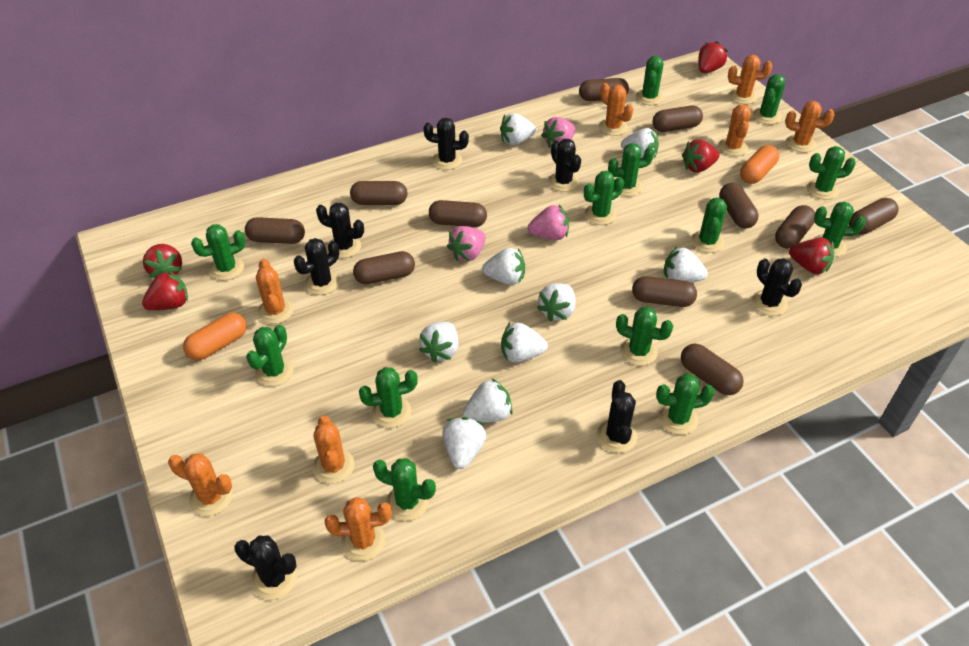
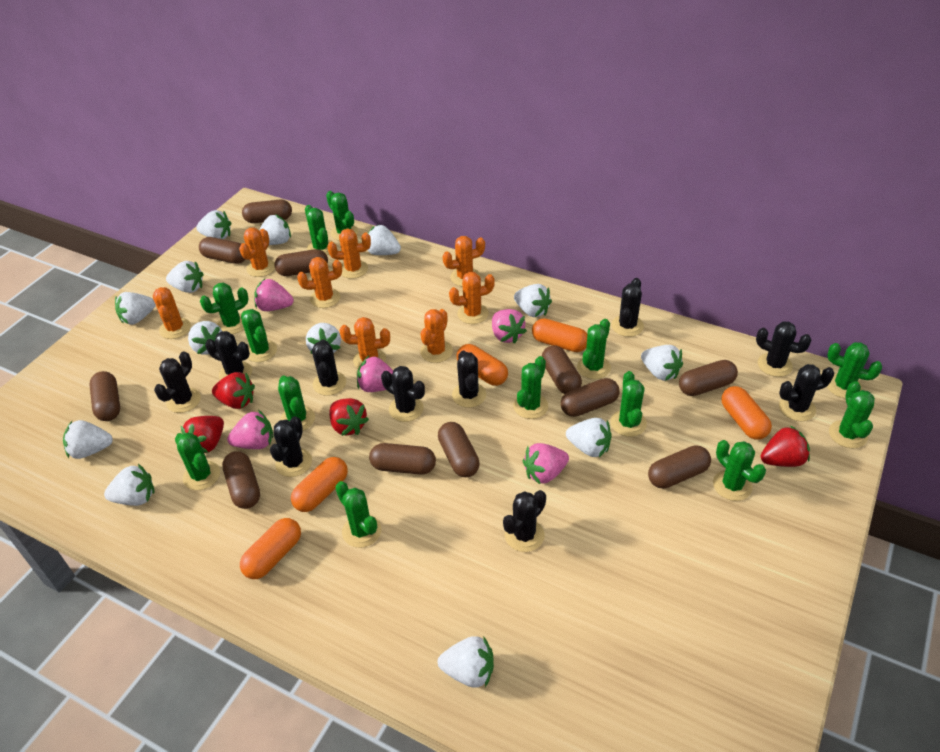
black cactus: 7 -> 10
orange capsule: 2 -> 5
pink strawberry: 3 -> 5
red strawberry: 5 -> 4
white strawberry: 9 -> 13

